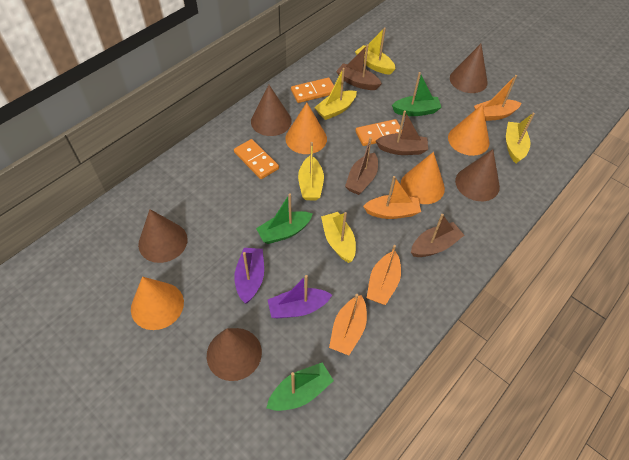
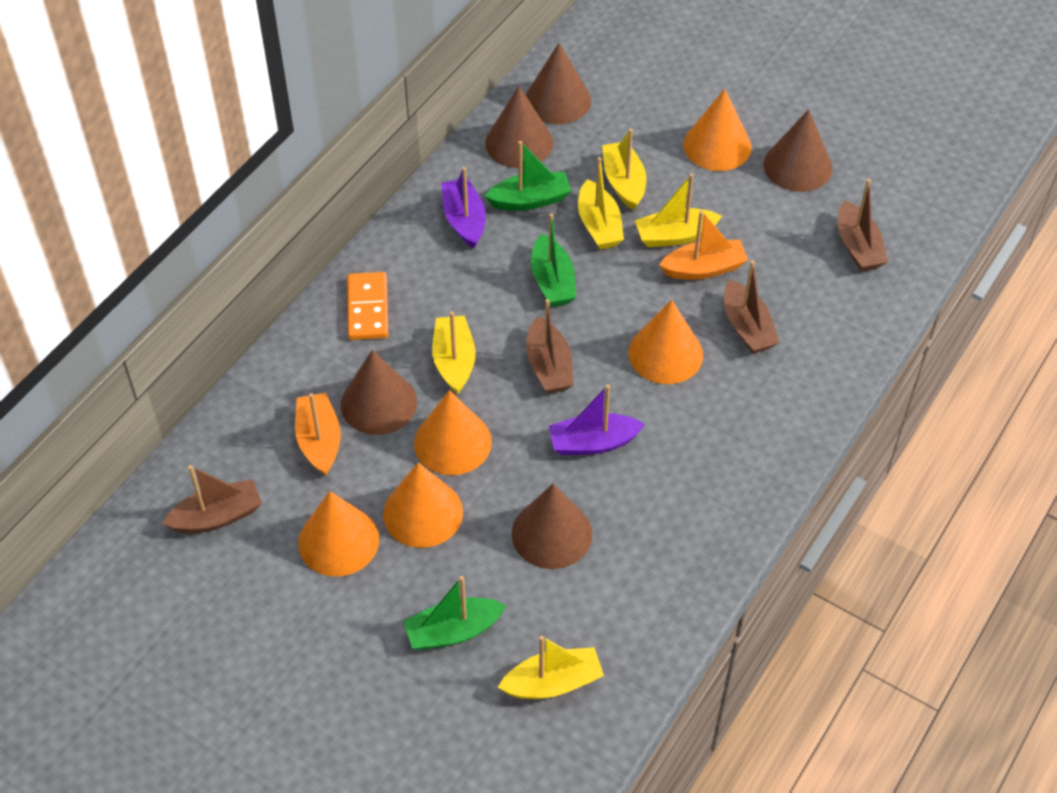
orange boat: 4 -> 2
orange cone: 4 -> 5
orange domino: 3 -> 1

